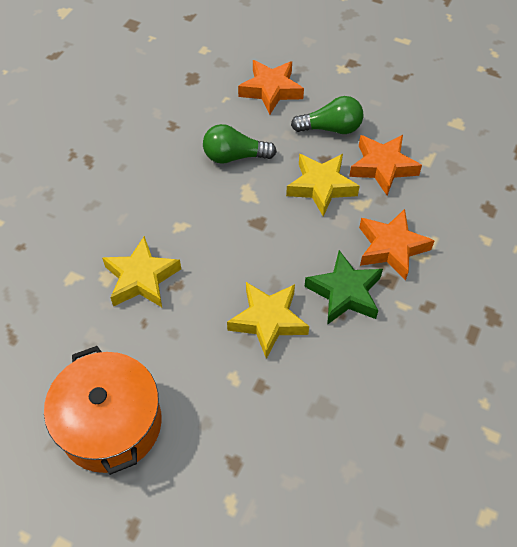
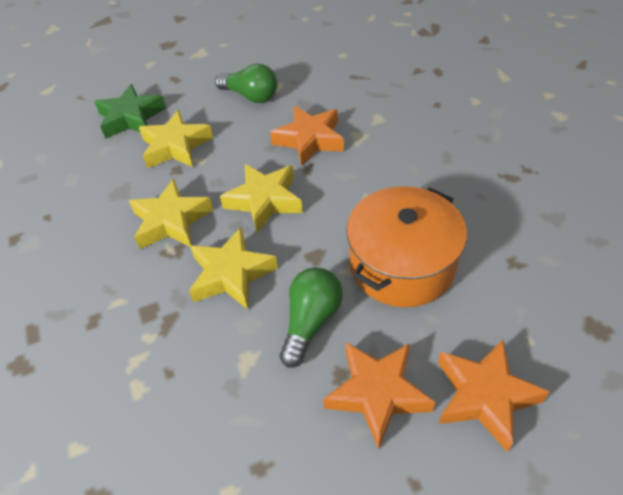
yellow star: 3 -> 4

